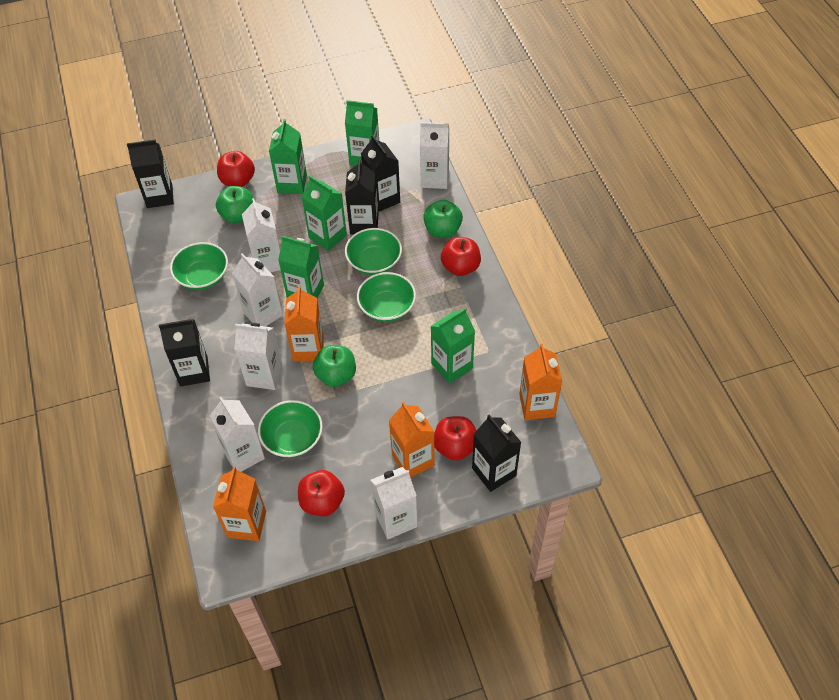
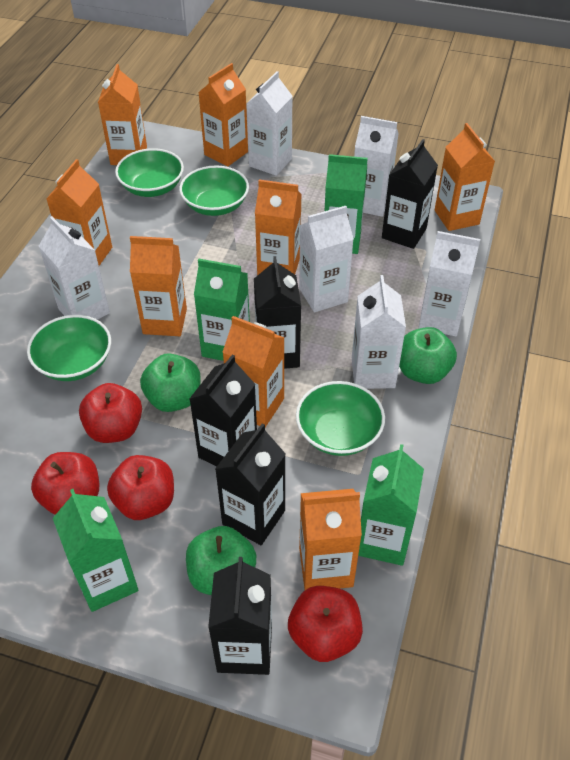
green carton: 5 -> 4
orange carton: 4 -> 8

